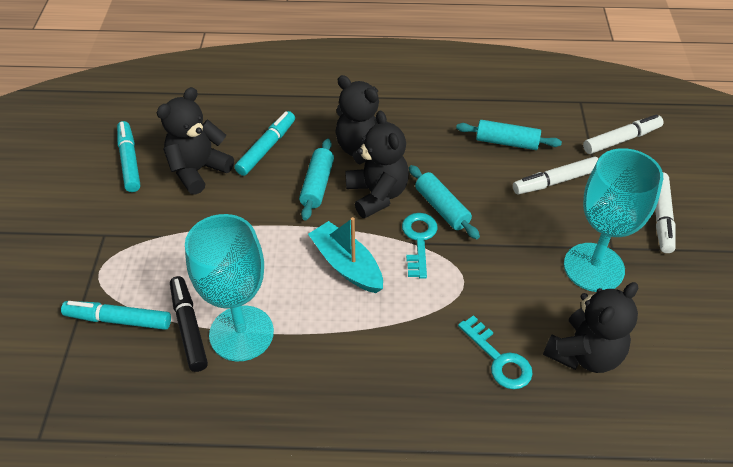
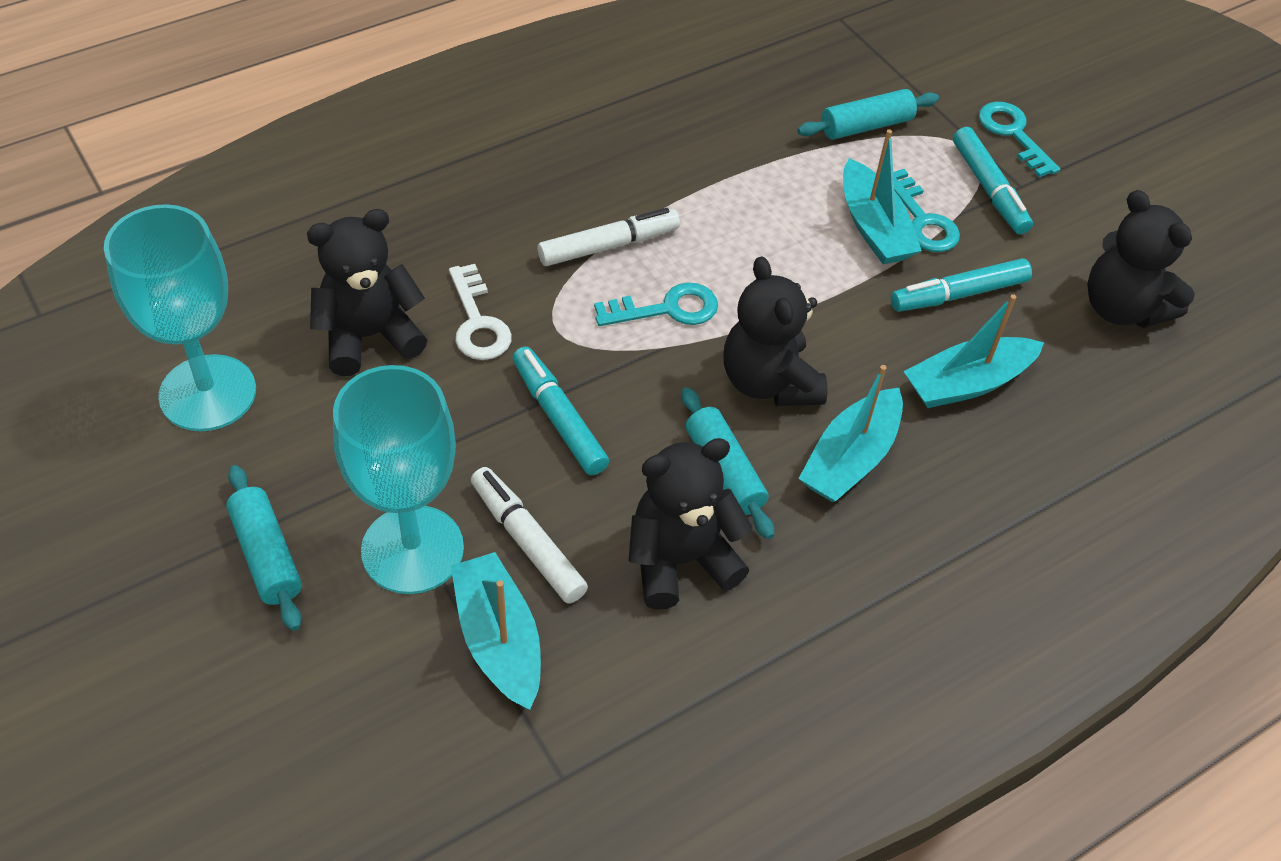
black marker: 1 -> 0
turquoise boat: 1 -> 4
turquoise key: 2 -> 3
white key: 0 -> 1
white marker: 3 -> 2

